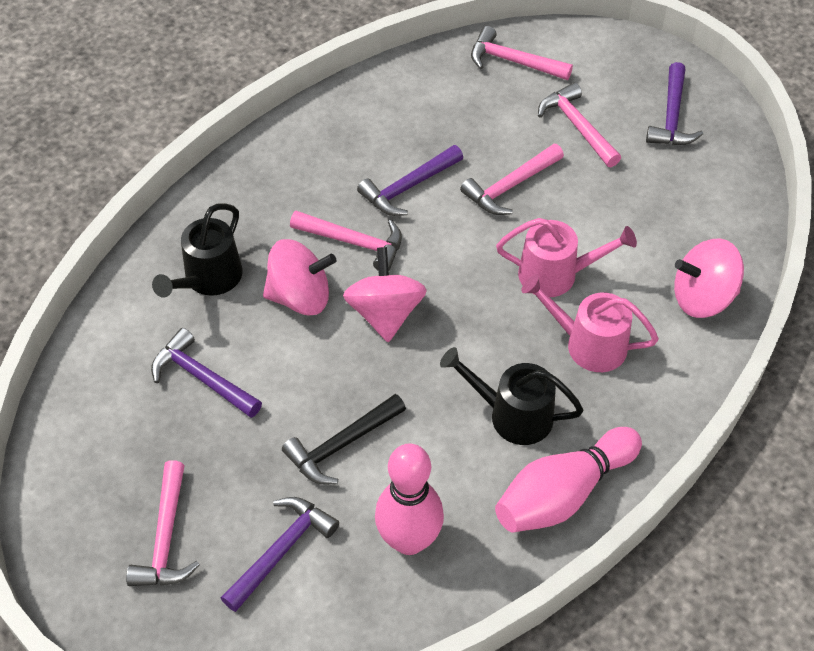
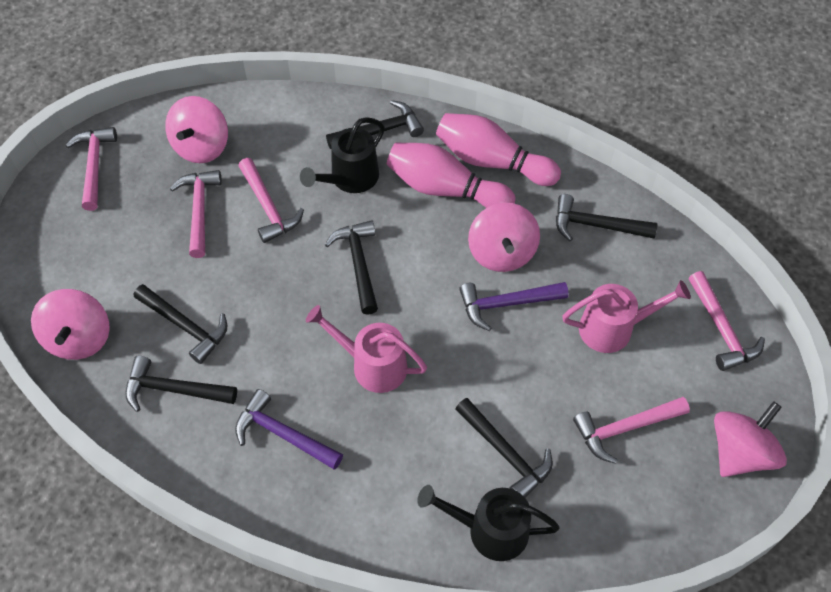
black hammer: 1 -> 6
pink spinning top: 3 -> 4
purple hammer: 4 -> 2

